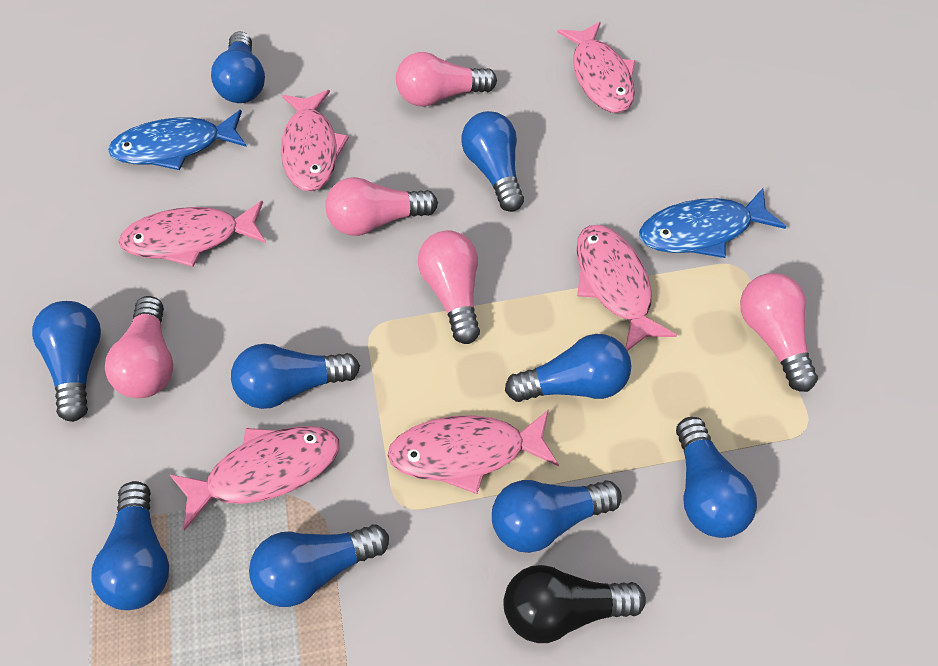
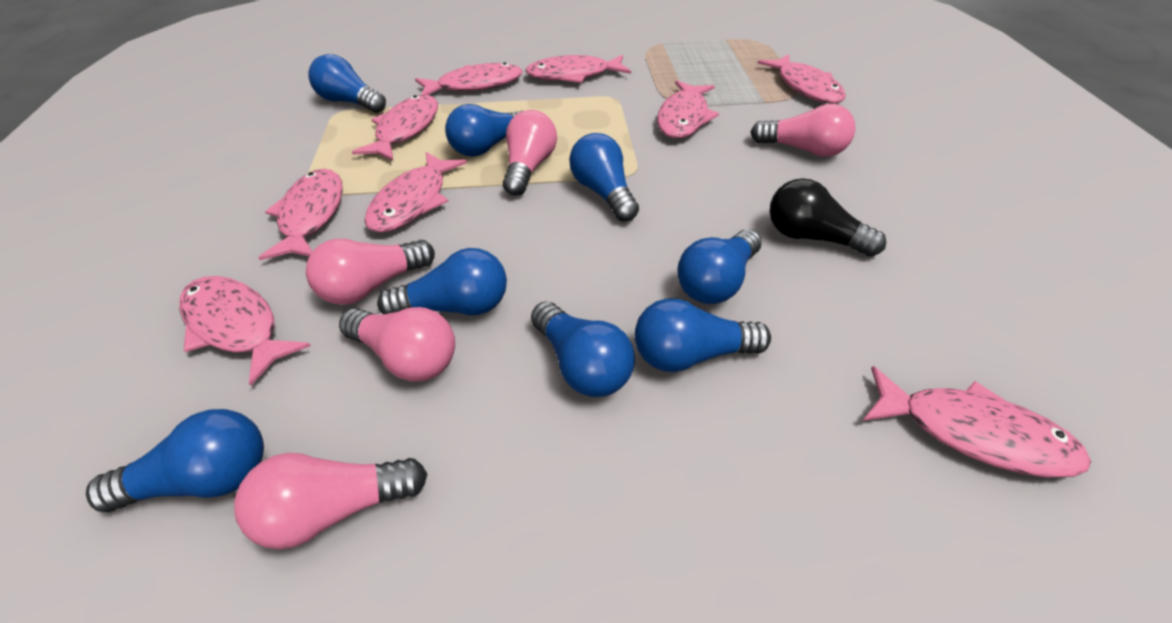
blue fish: 2 -> 0
blue light bulb: 9 -> 8
pink fish: 6 -> 9

